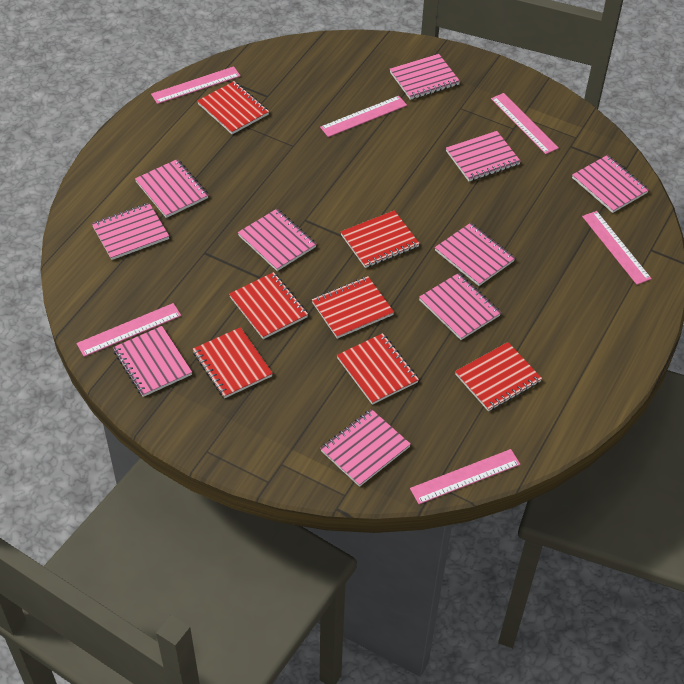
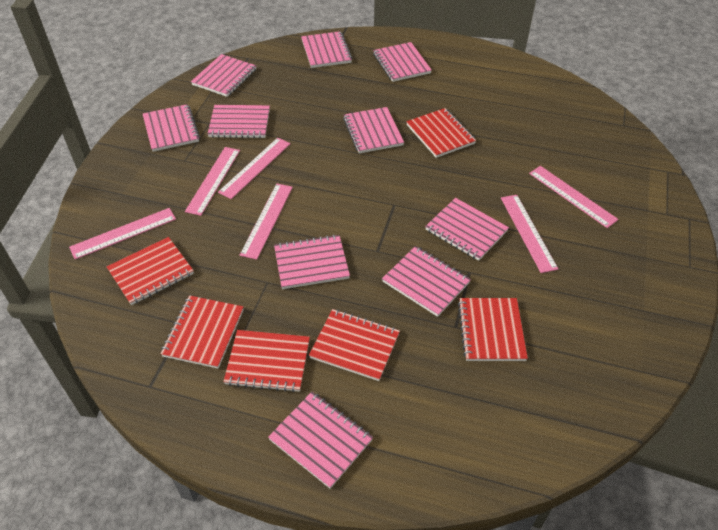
red notebook: 7 -> 6

